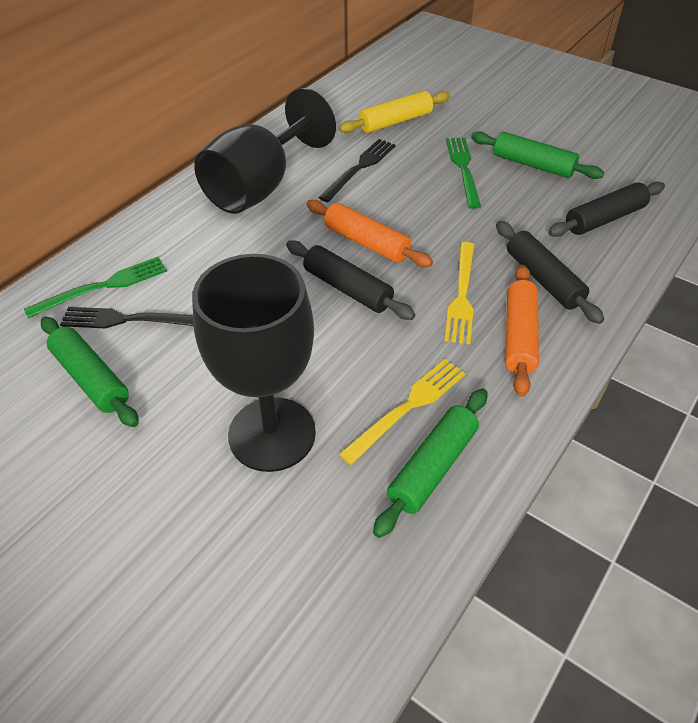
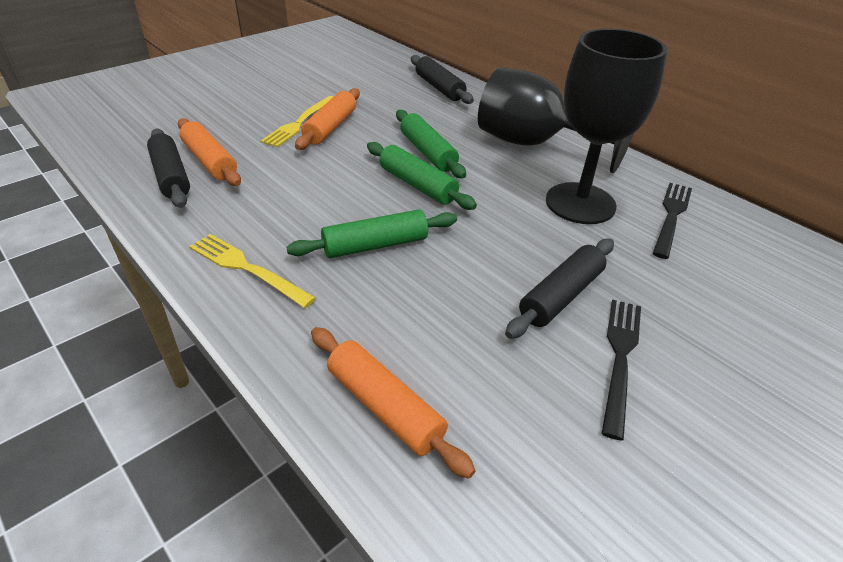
green fork: 2 -> 0
orange rolling pin: 2 -> 3
yellow rolling pin: 1 -> 0

